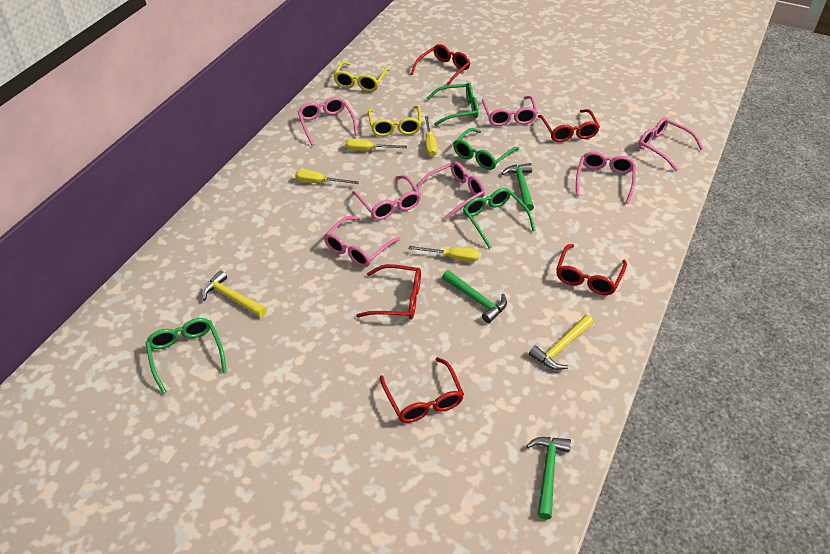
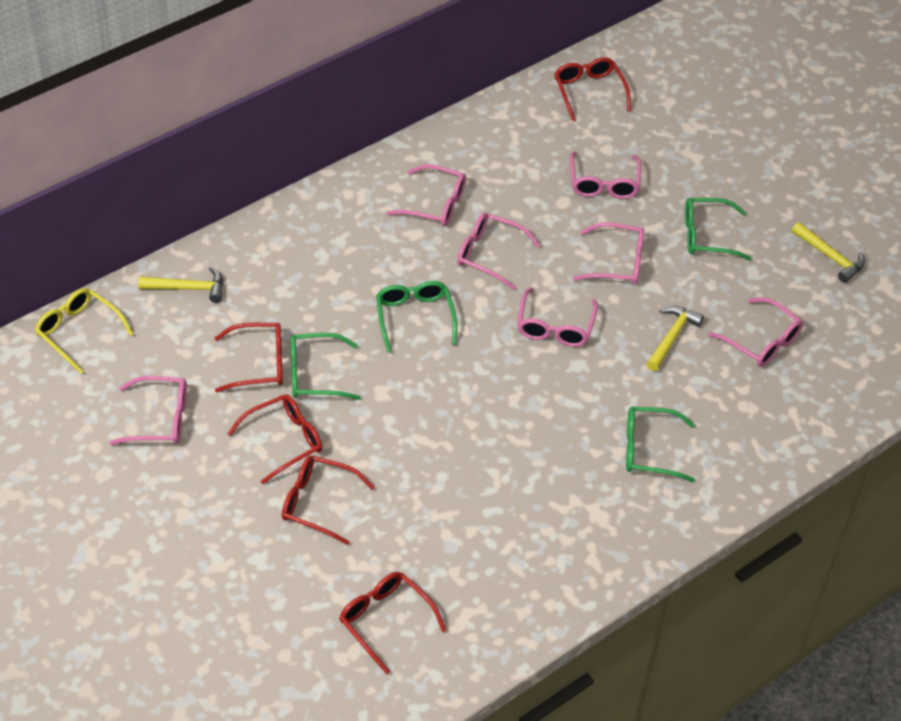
green hammer: 3 -> 0
yellow glasses: 2 -> 1
yellow hammer: 2 -> 3
yellow screwdriver: 4 -> 0

